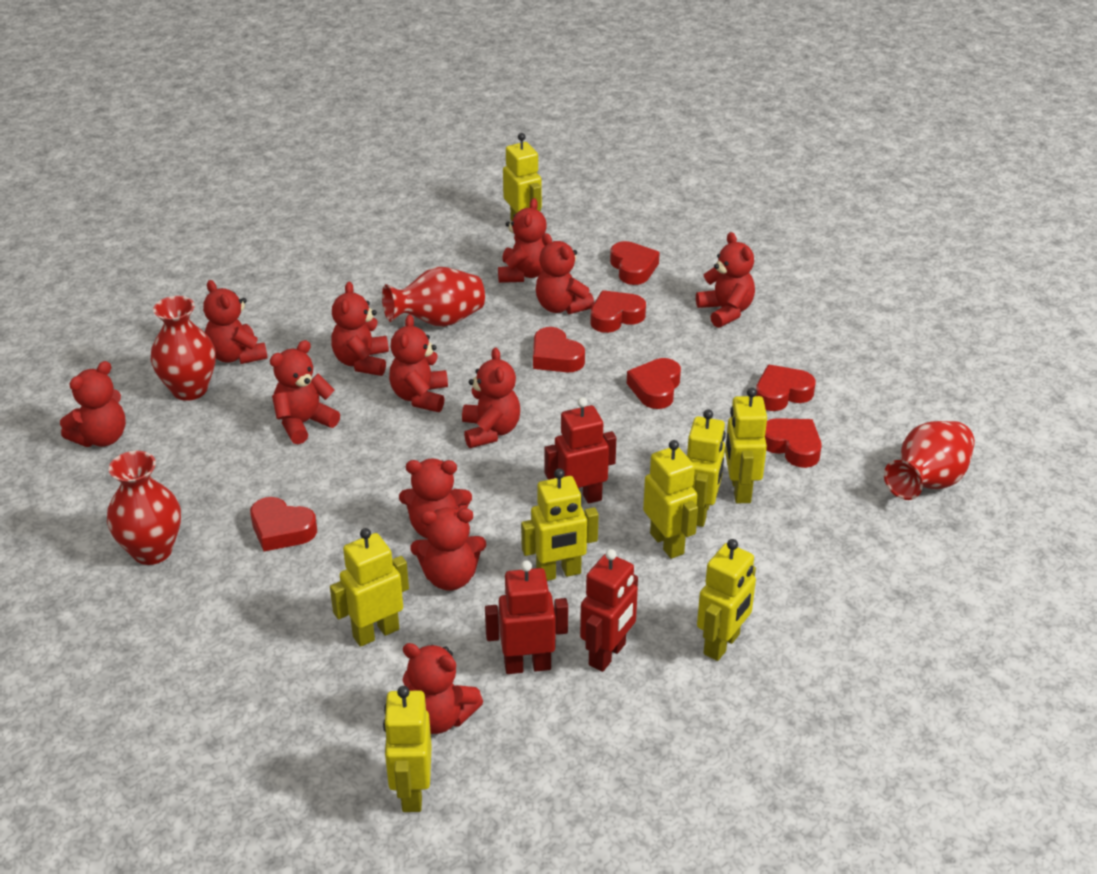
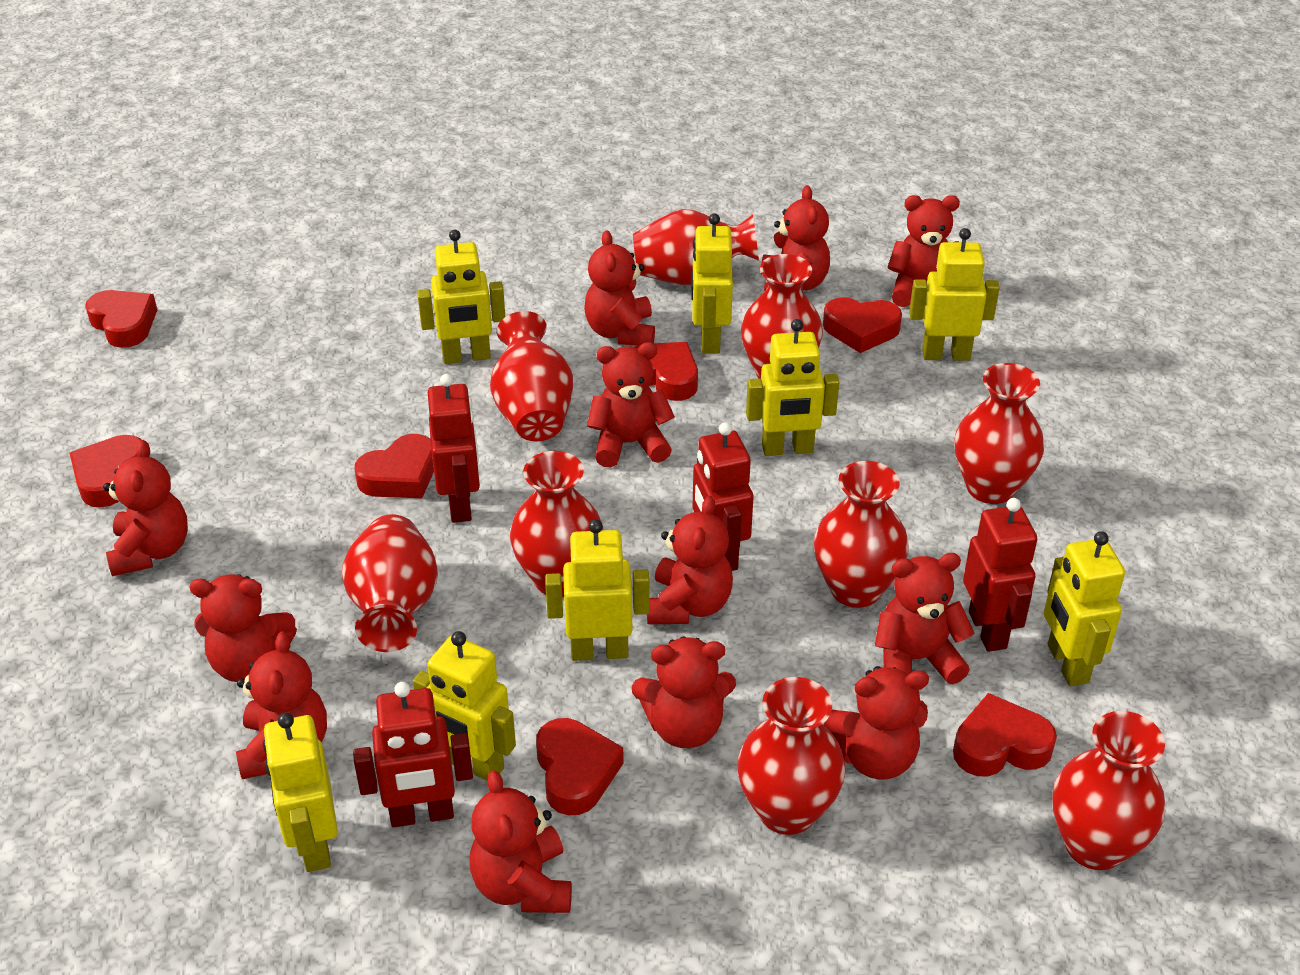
red robot: 3 -> 4
red vase: 4 -> 9

